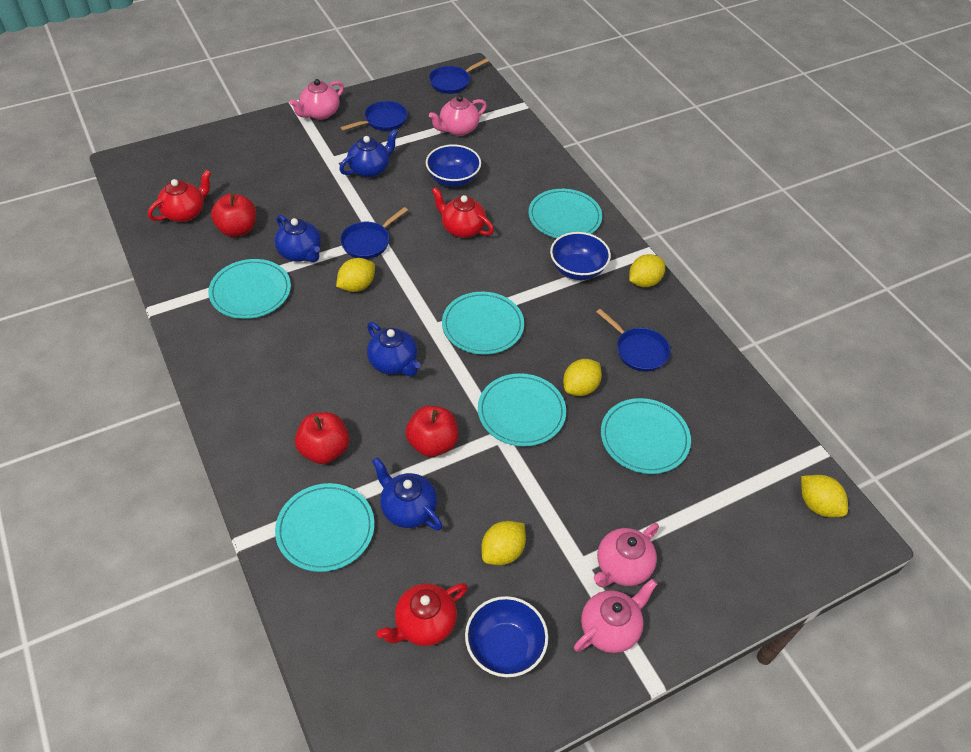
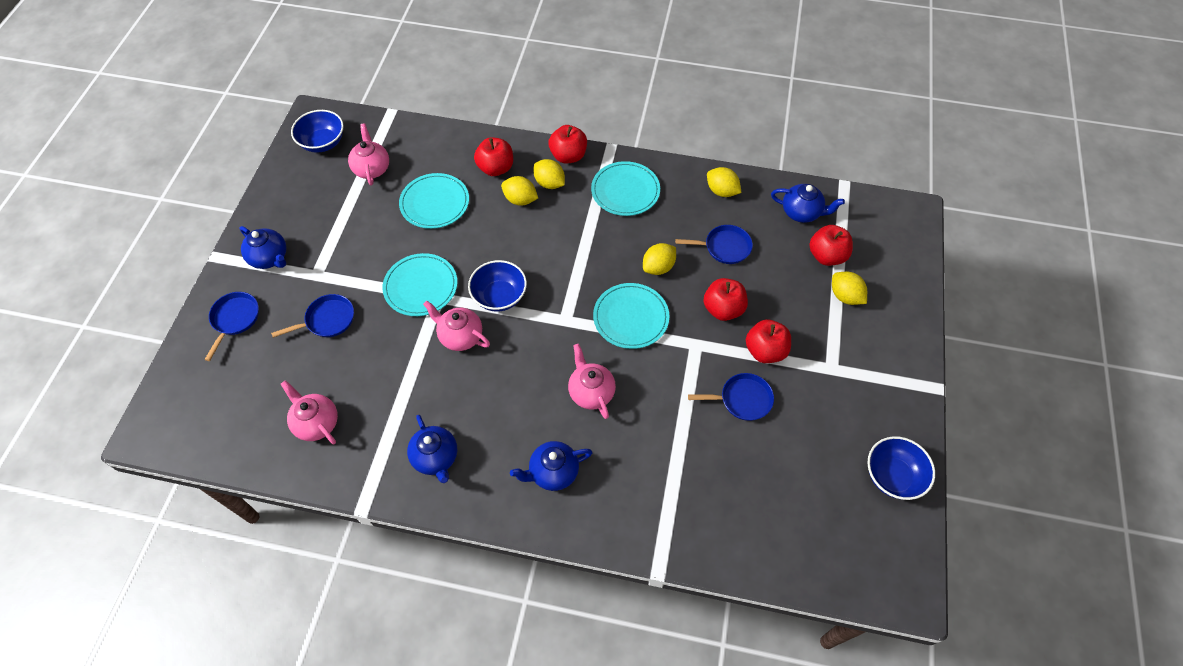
red apple: 3 -> 5
red teapot: 3 -> 0
turquoise plate: 6 -> 4

